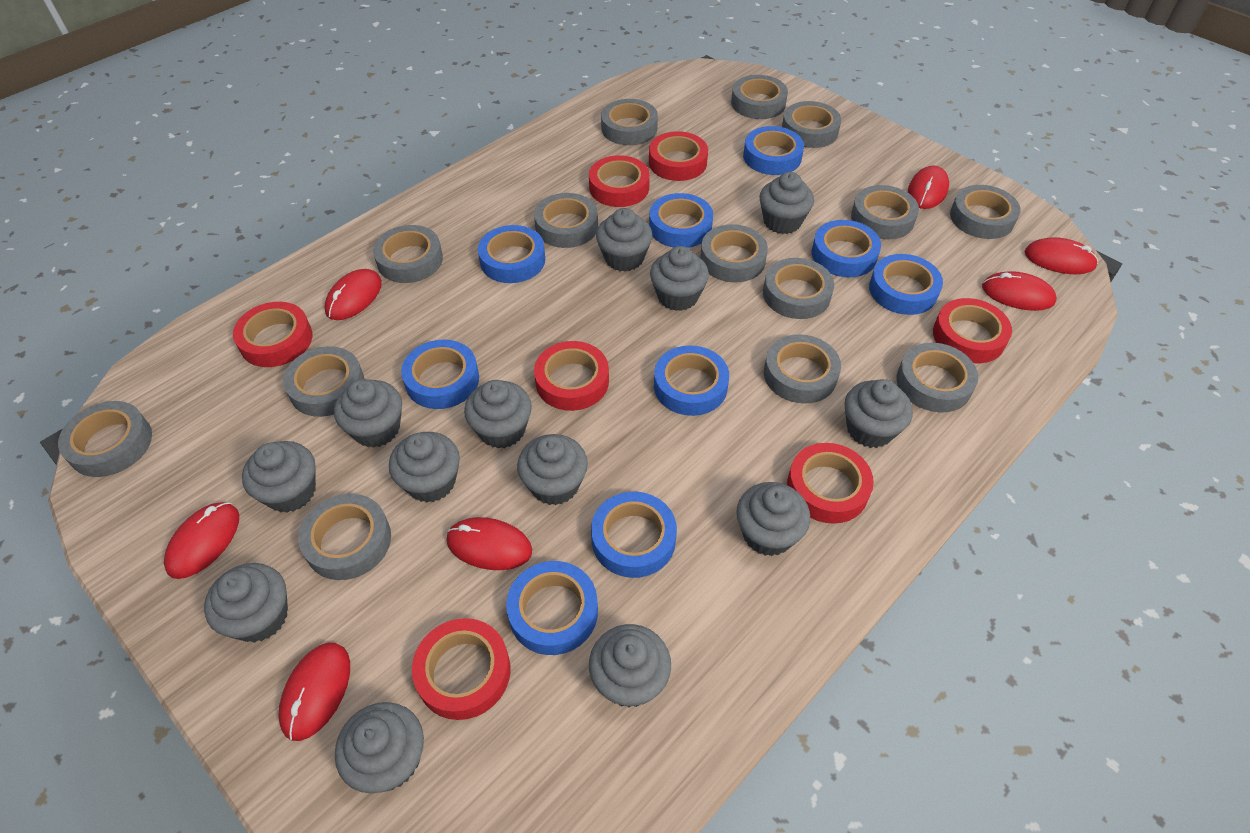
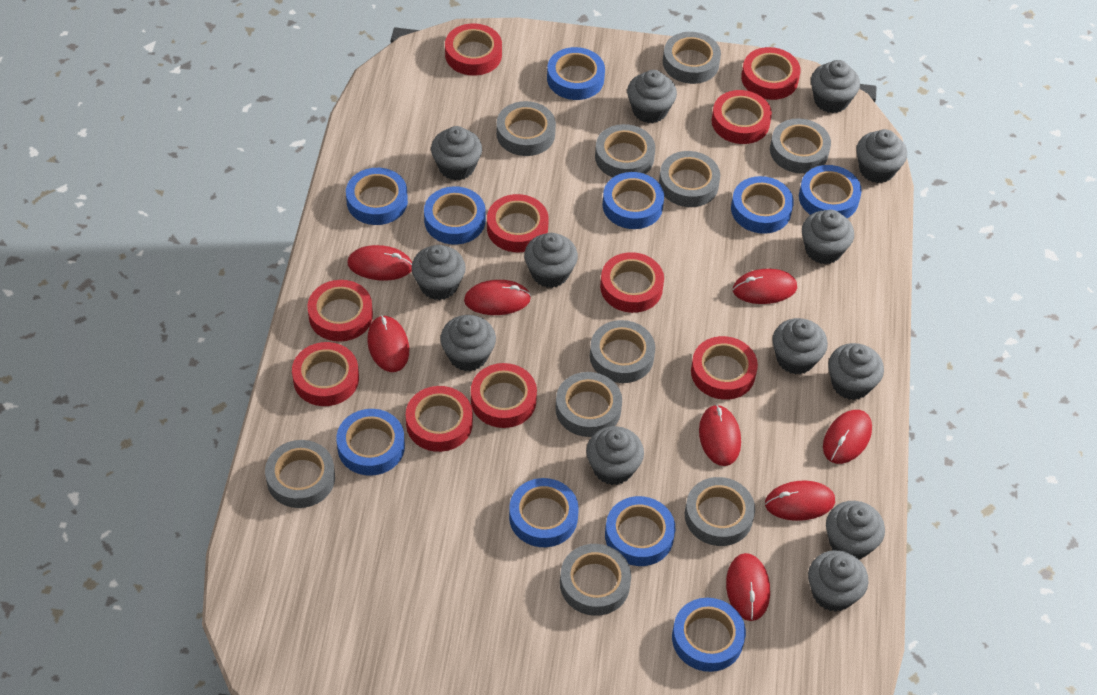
blue tape: 9 -> 10
grey tape: 14 -> 10
red mouse: 7 -> 8
red tape: 7 -> 10

